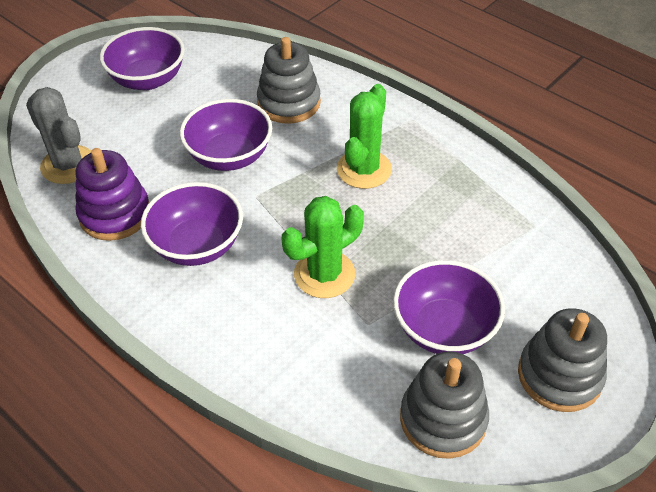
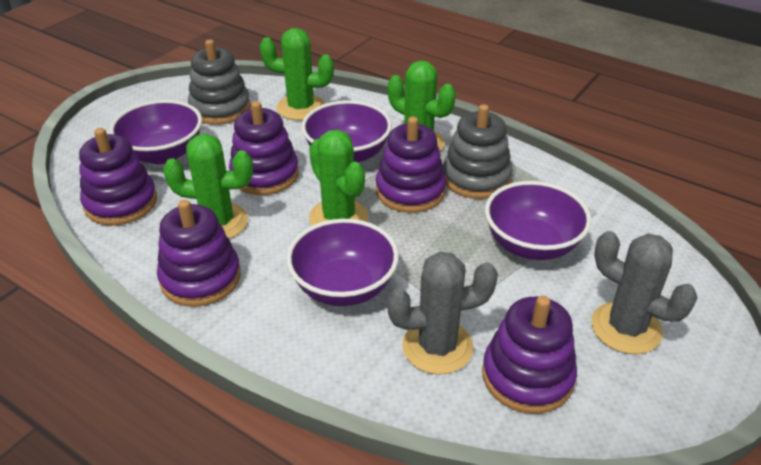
green cactus: 2 -> 4
grey cactus: 1 -> 2
grey stacking toy: 3 -> 2
purple stacking toy: 1 -> 5

